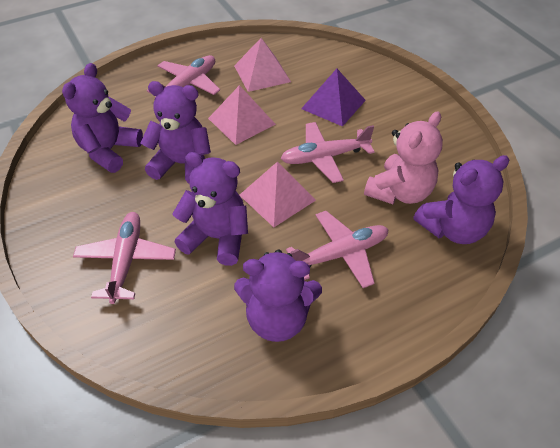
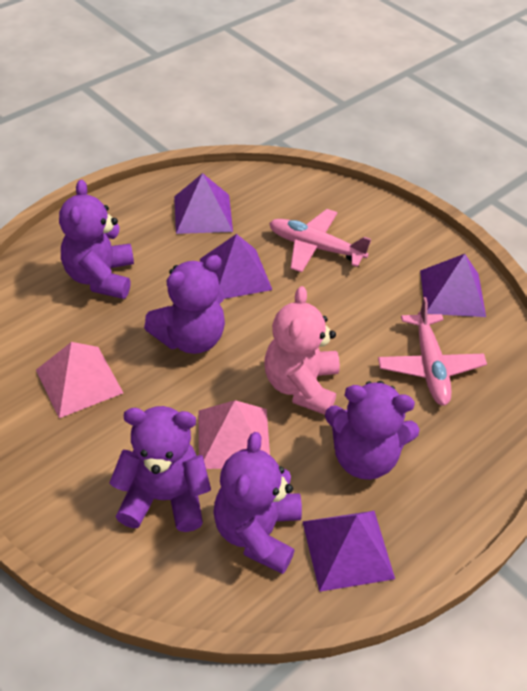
pink plane: 4 -> 2
pink pyramid: 3 -> 2
purple pyramid: 1 -> 4

